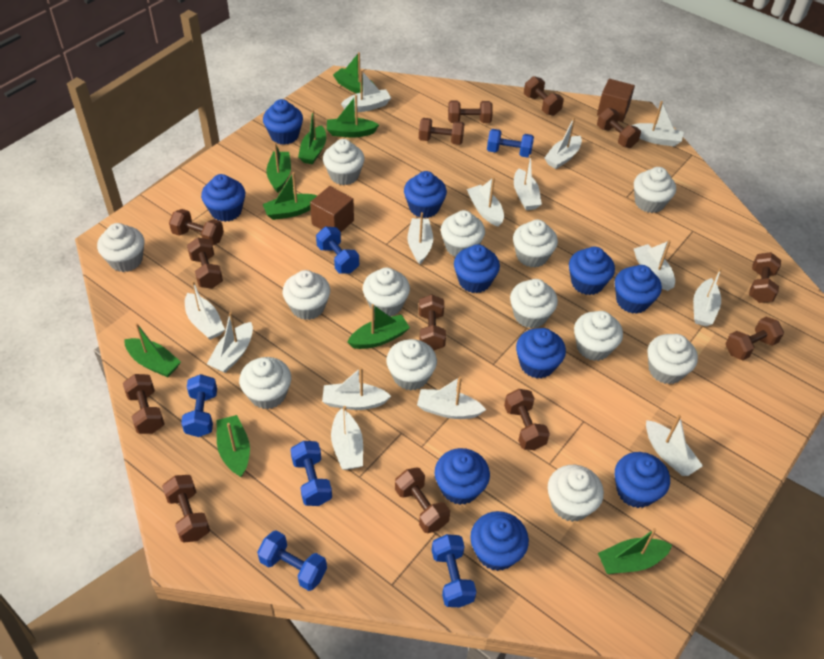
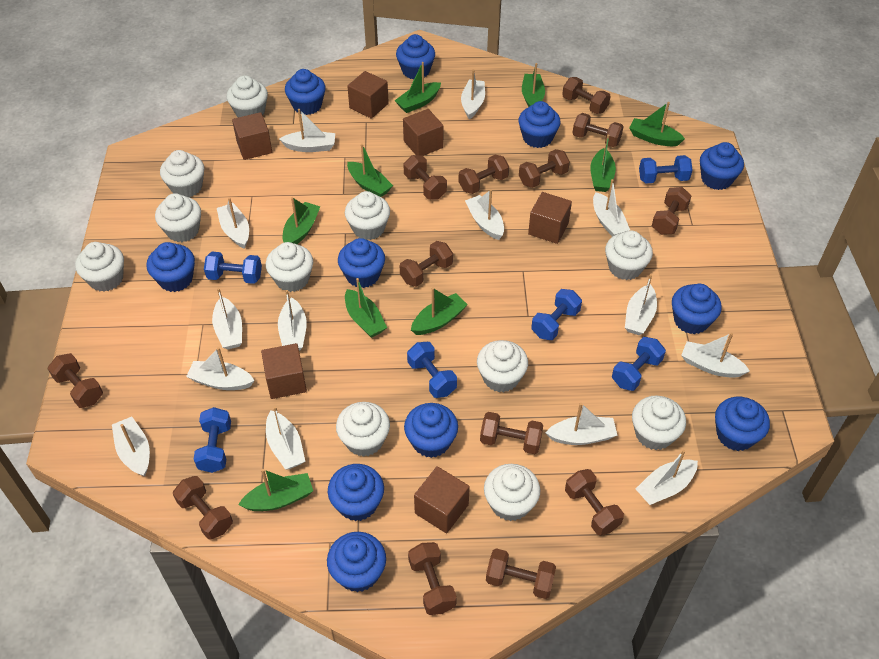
blue cupcake: 10 -> 11
brown cube: 2 -> 6
white cupcake: 13 -> 11

